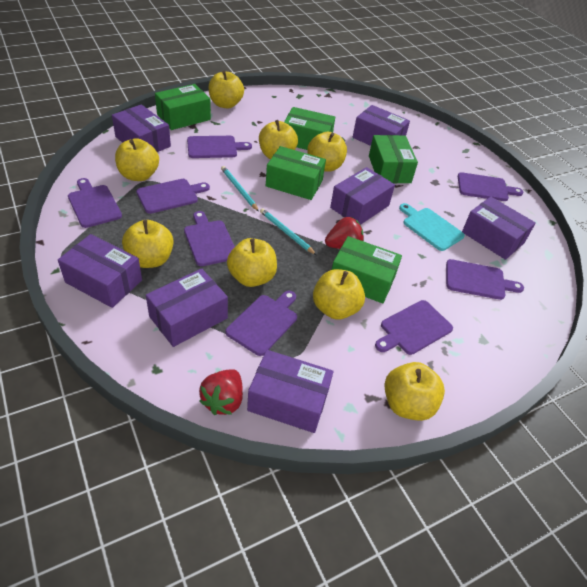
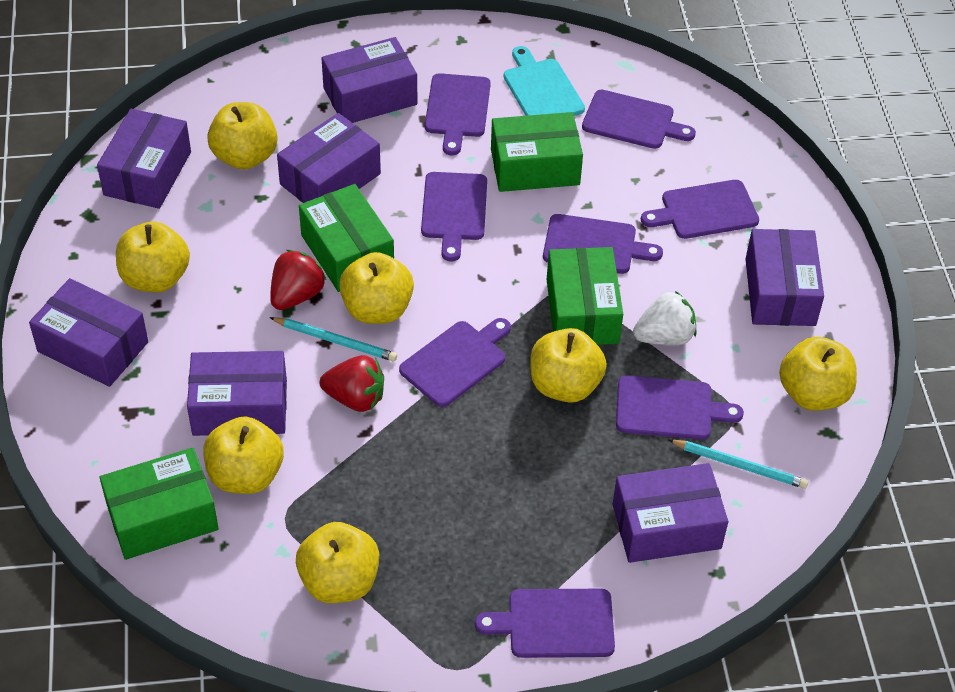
green box: 5 -> 4
white strawberry: 0 -> 1
yellow apple: 8 -> 7

